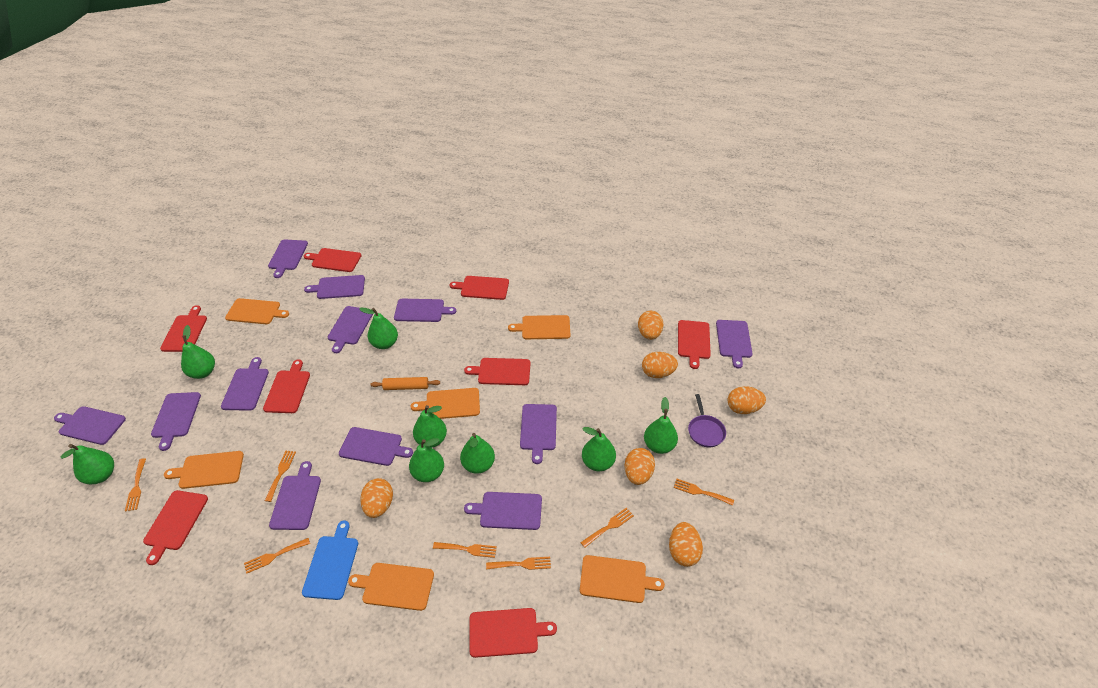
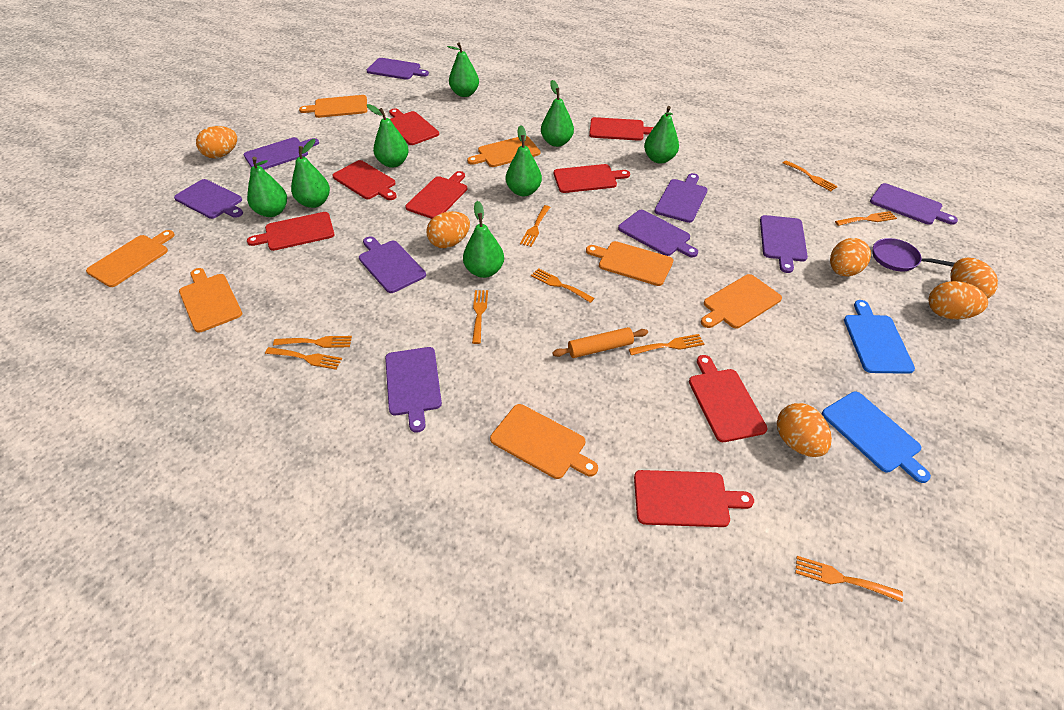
blue cutting board: 1 -> 2
orange cutting board: 6 -> 7
orange fork: 7 -> 9
purple cutting board: 12 -> 9

